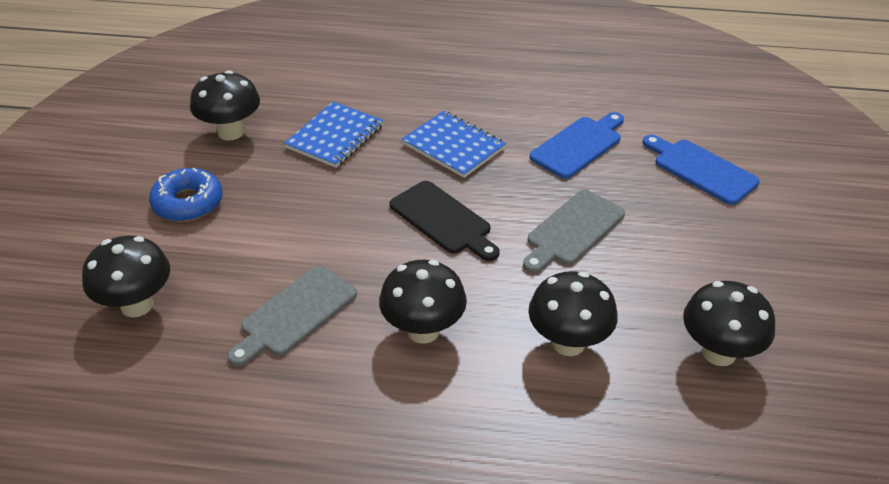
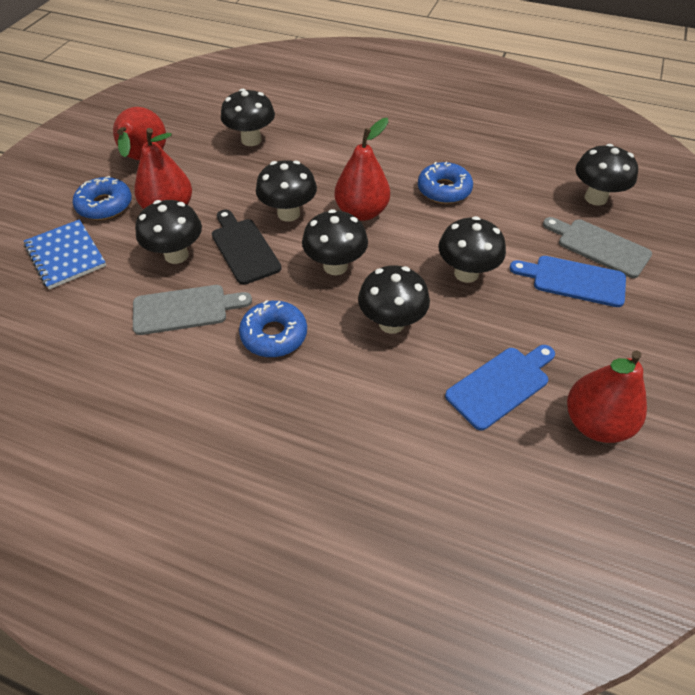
black mushroom: 5 -> 7
blue donut: 1 -> 3
blue notebook: 2 -> 1
red pear: 0 -> 4

